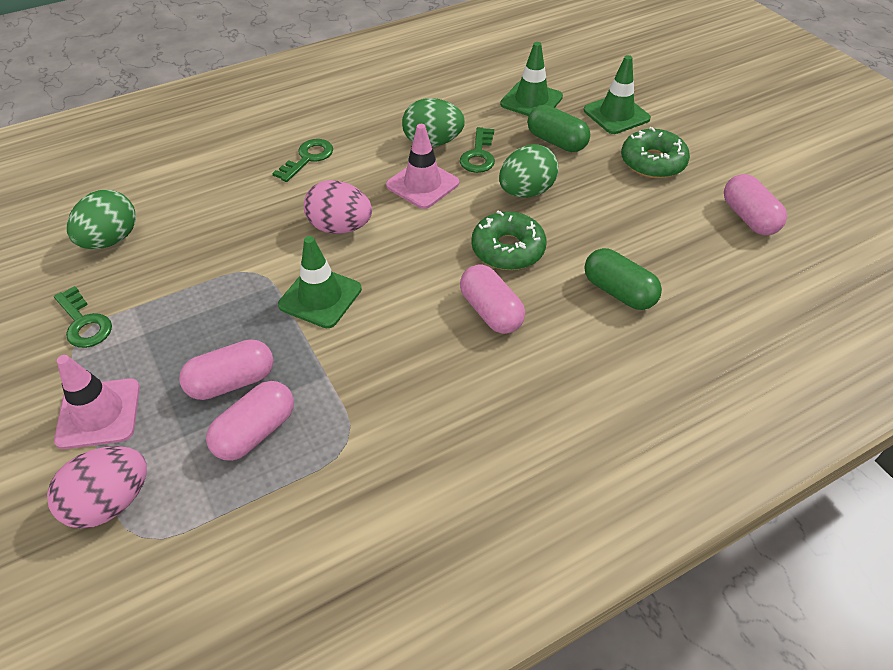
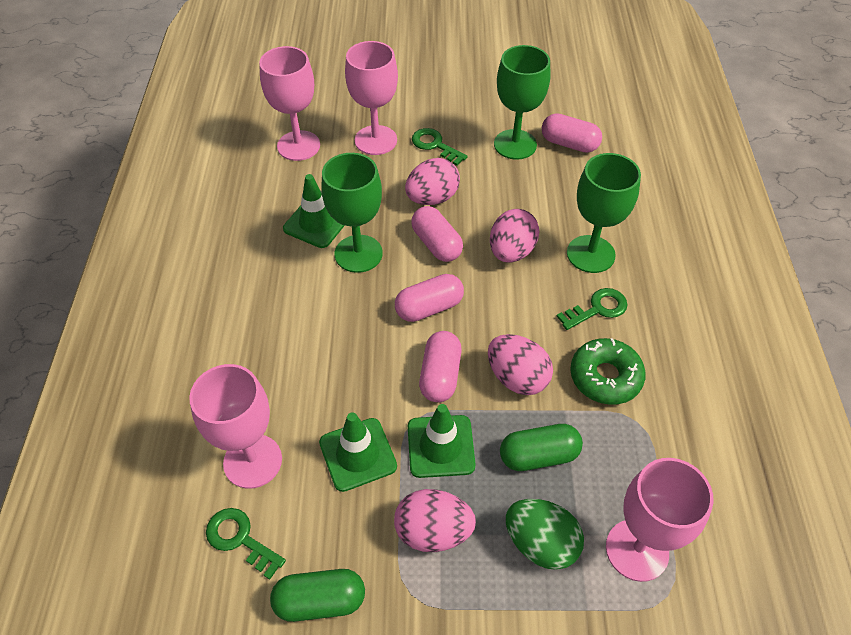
green donut: 2 -> 1
green egg: 3 -> 1
green goblet: 0 -> 3
pink egg: 2 -> 4
pink goblet: 0 -> 4
pink traffic cone: 2 -> 0

